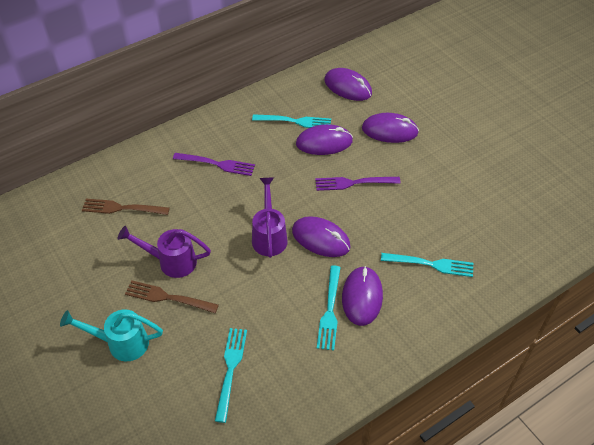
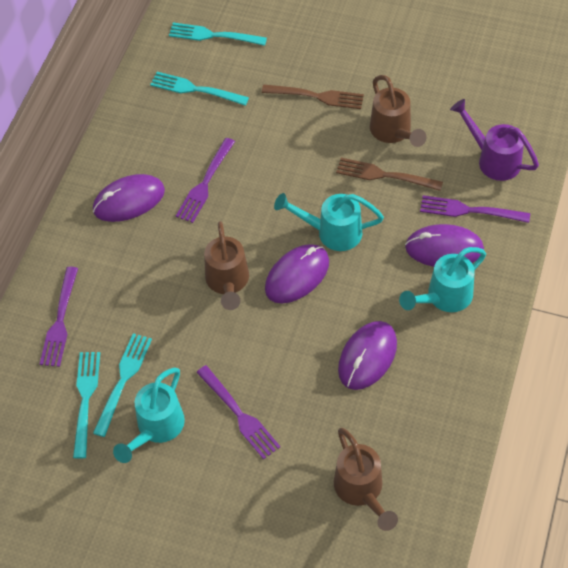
brown watering can: 0 -> 3
purple fork: 2 -> 4
purple mouse: 5 -> 4
purple watering can: 2 -> 1
turquoise watering can: 1 -> 3

